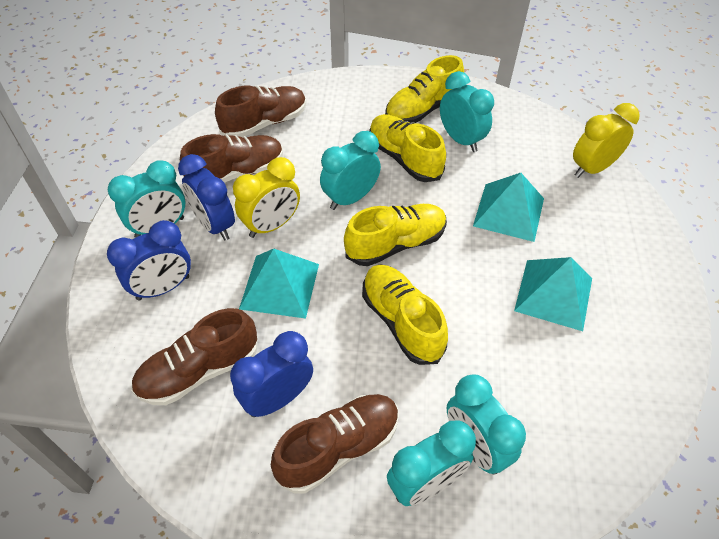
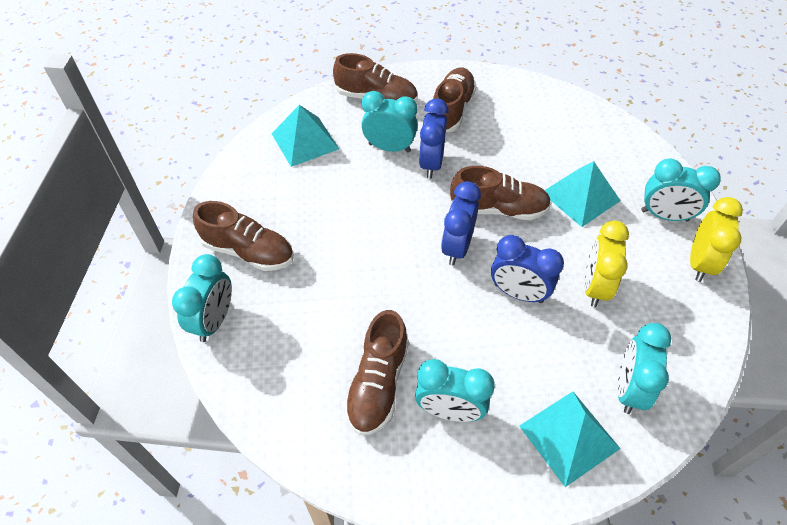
brown shoe: 4 -> 5
yellow shoe: 4 -> 0

